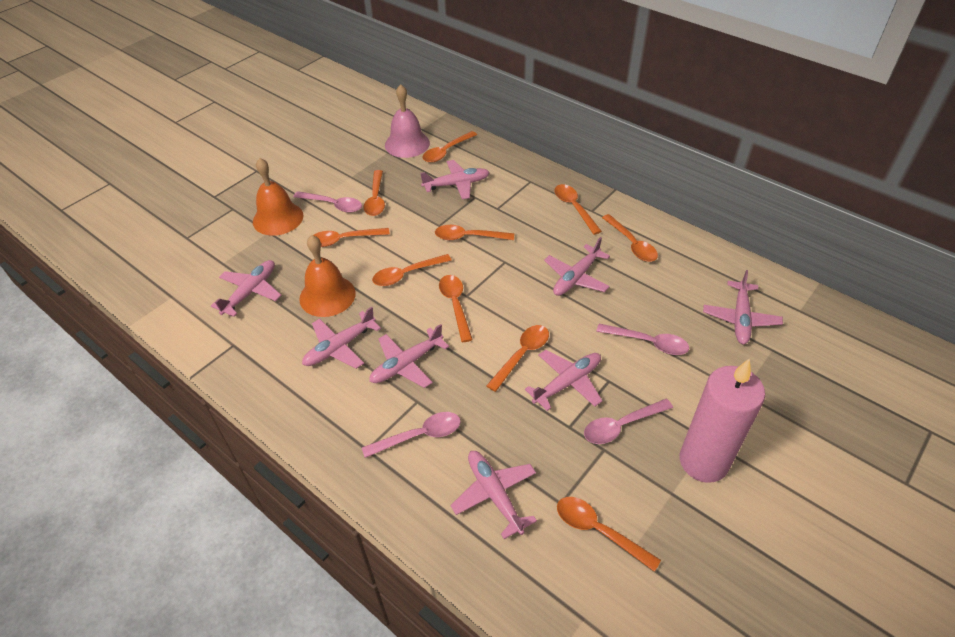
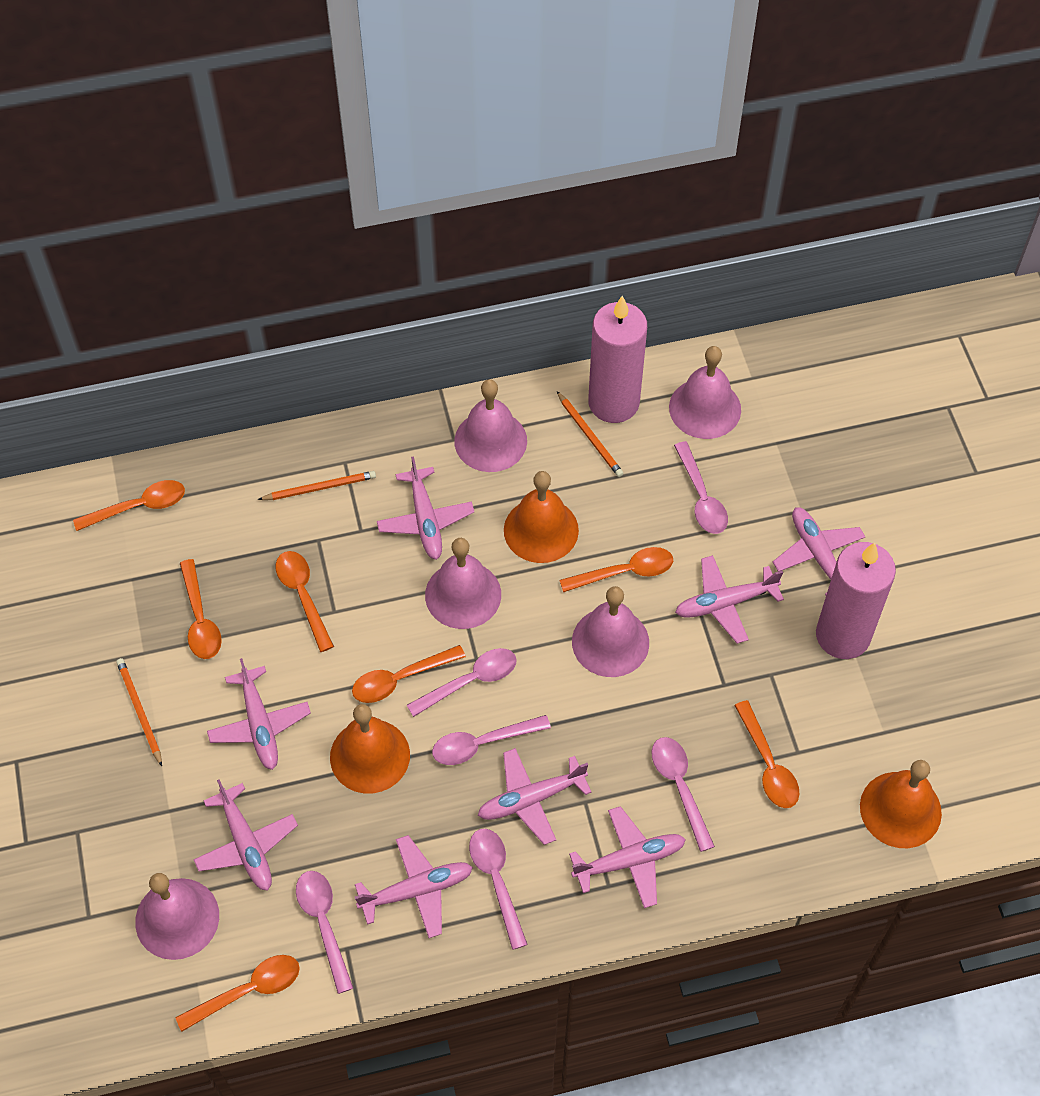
orange bell: 2 -> 3
orange pencil: 0 -> 3
orange spoon: 10 -> 7
pink bell: 1 -> 5
pink candle: 1 -> 2
pink spoon: 4 -> 6

